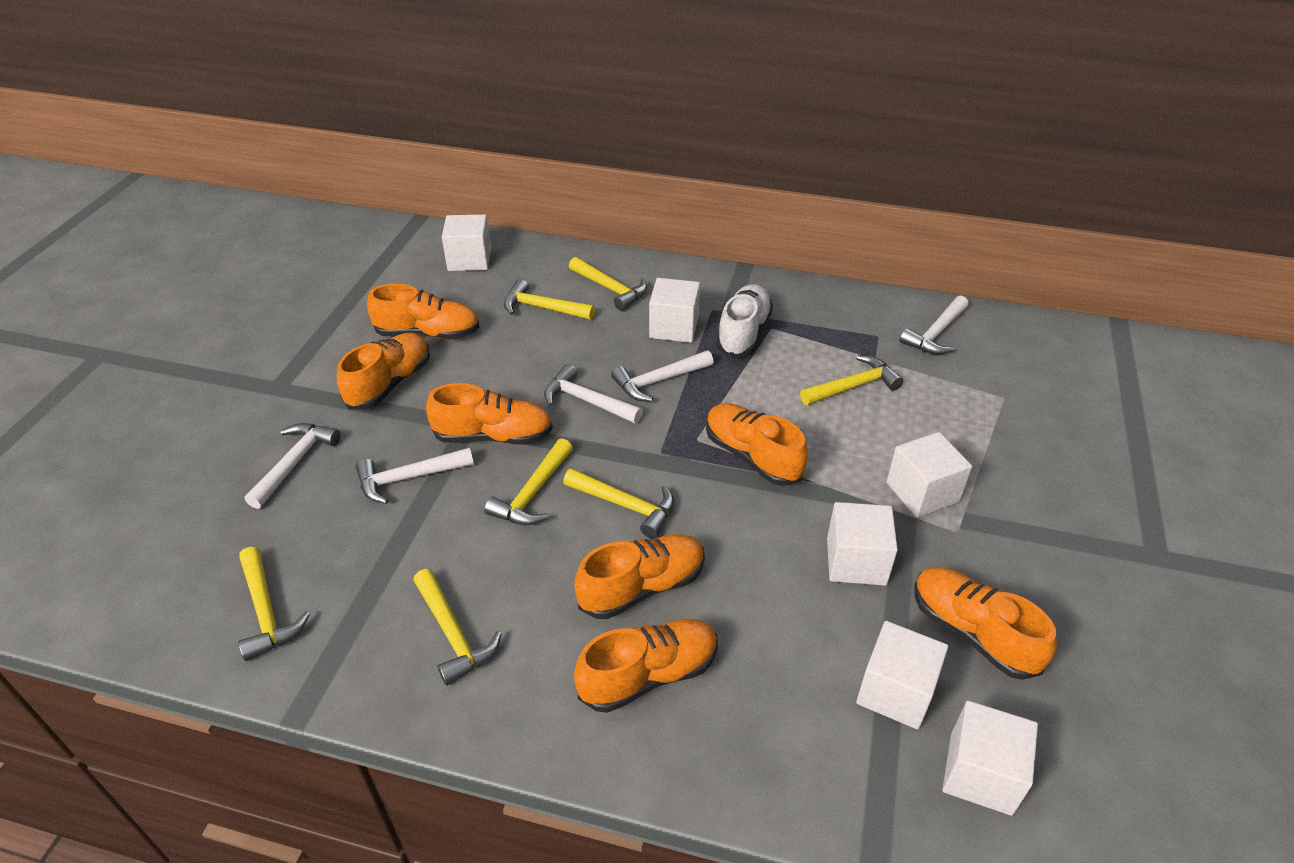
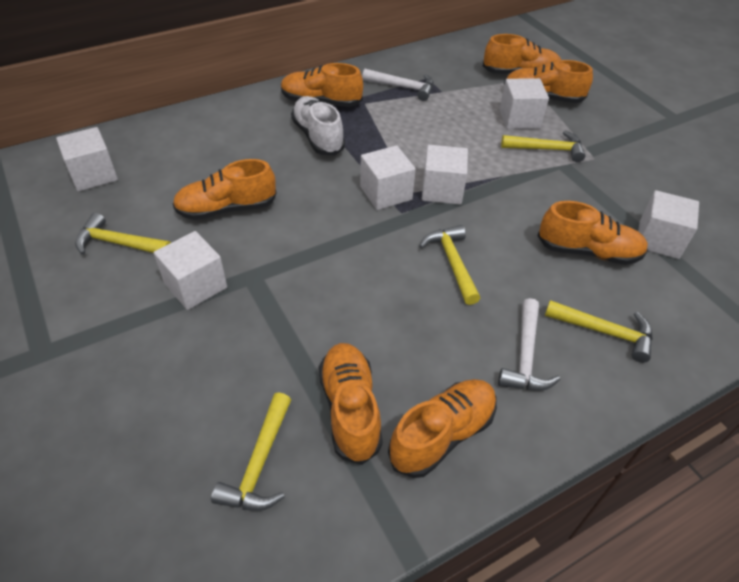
white hammer: 5 -> 2
yellow hammer: 7 -> 5

